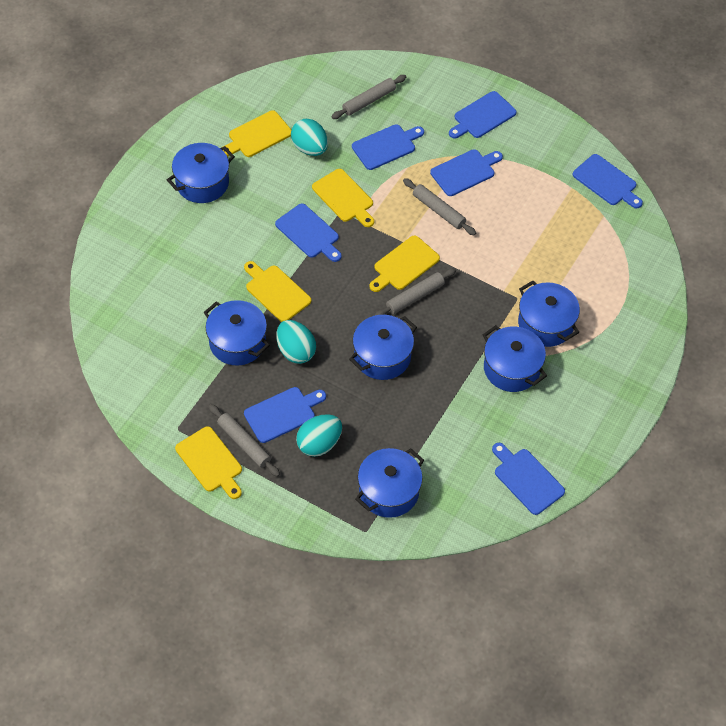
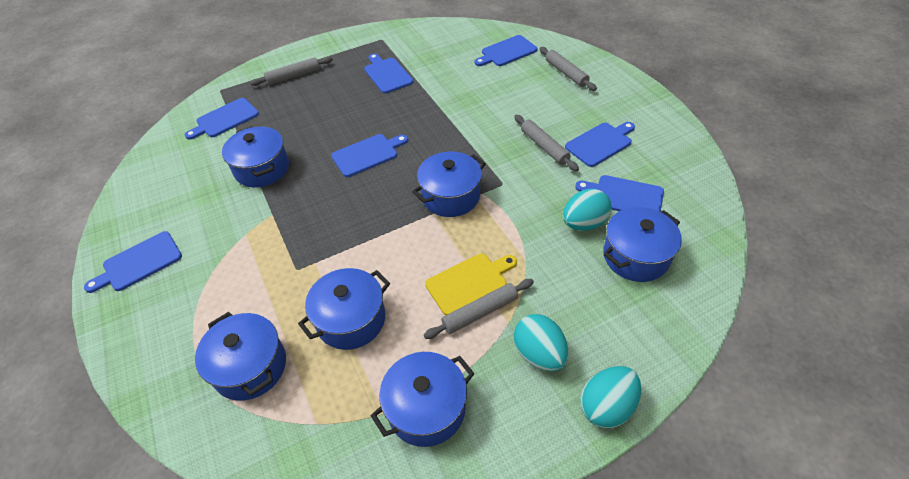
yellow cutting board: 5 -> 1

